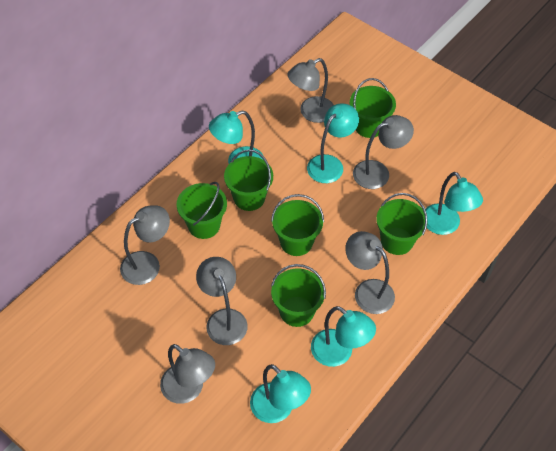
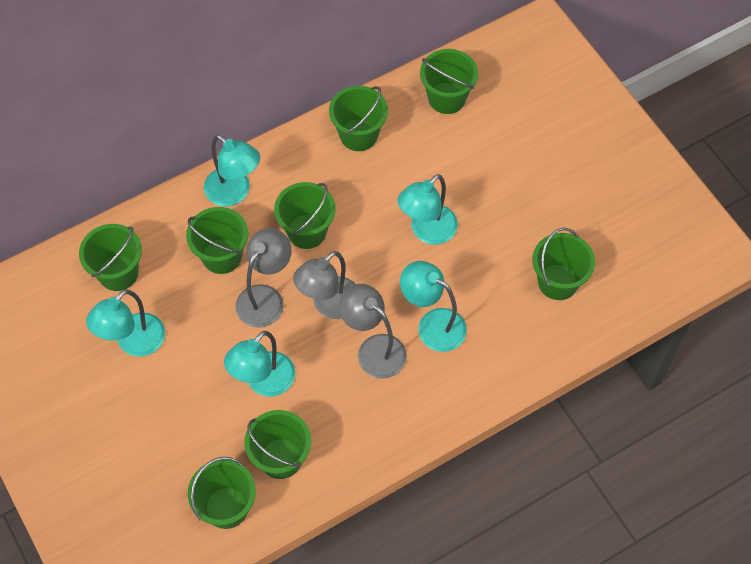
green bucket: 6 -> 8
grey lamp: 6 -> 3

